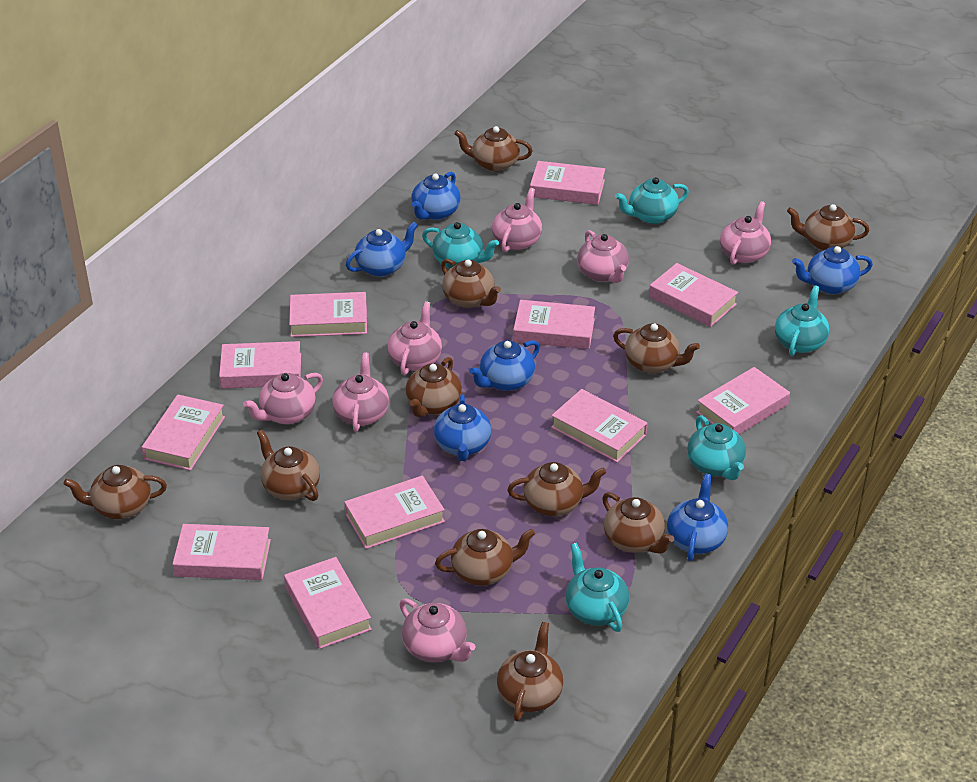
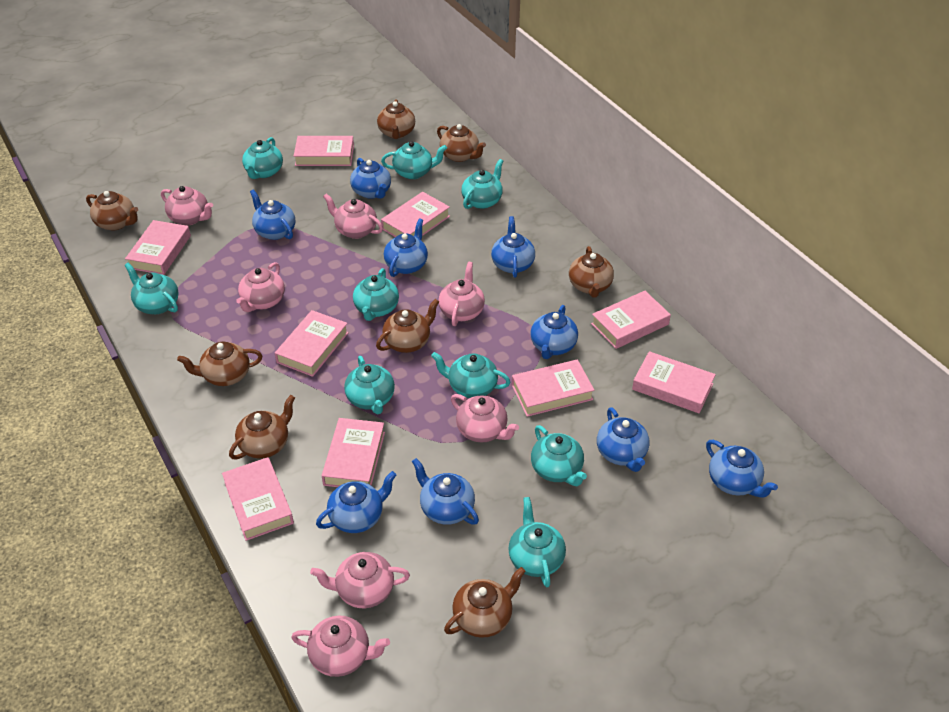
blue teapot: 6 -> 9
brown teapot: 11 -> 8
pink book: 11 -> 9
turquoise teapot: 5 -> 9

